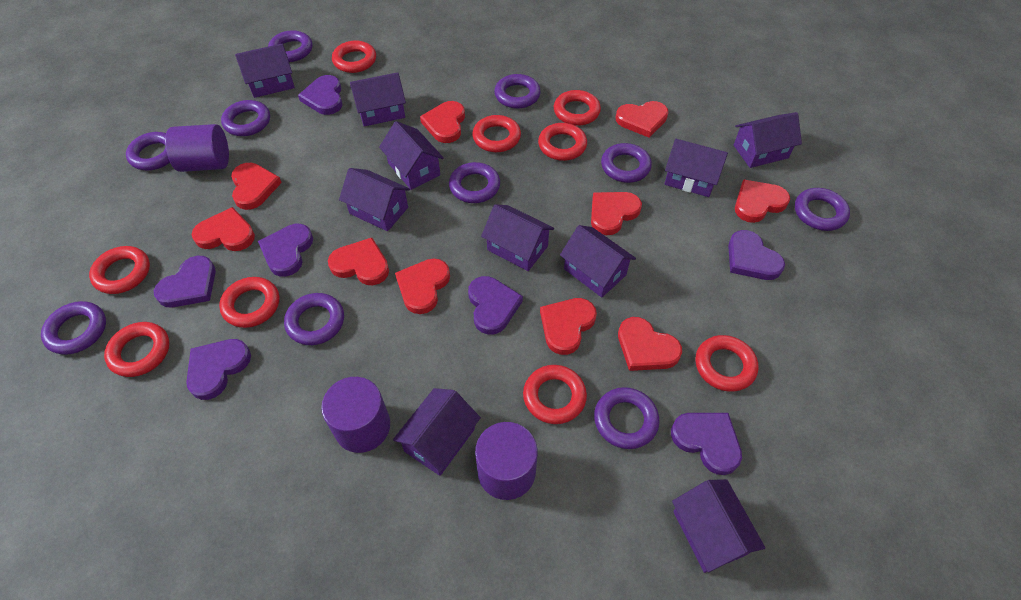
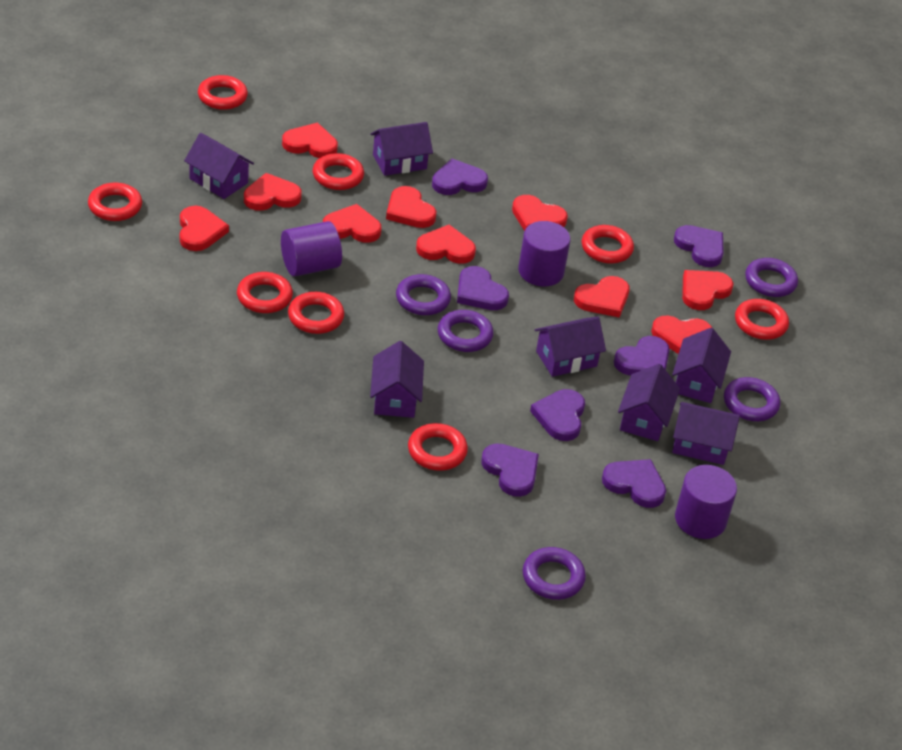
purple house: 10 -> 7
purple ring: 10 -> 5
red ring: 9 -> 8

